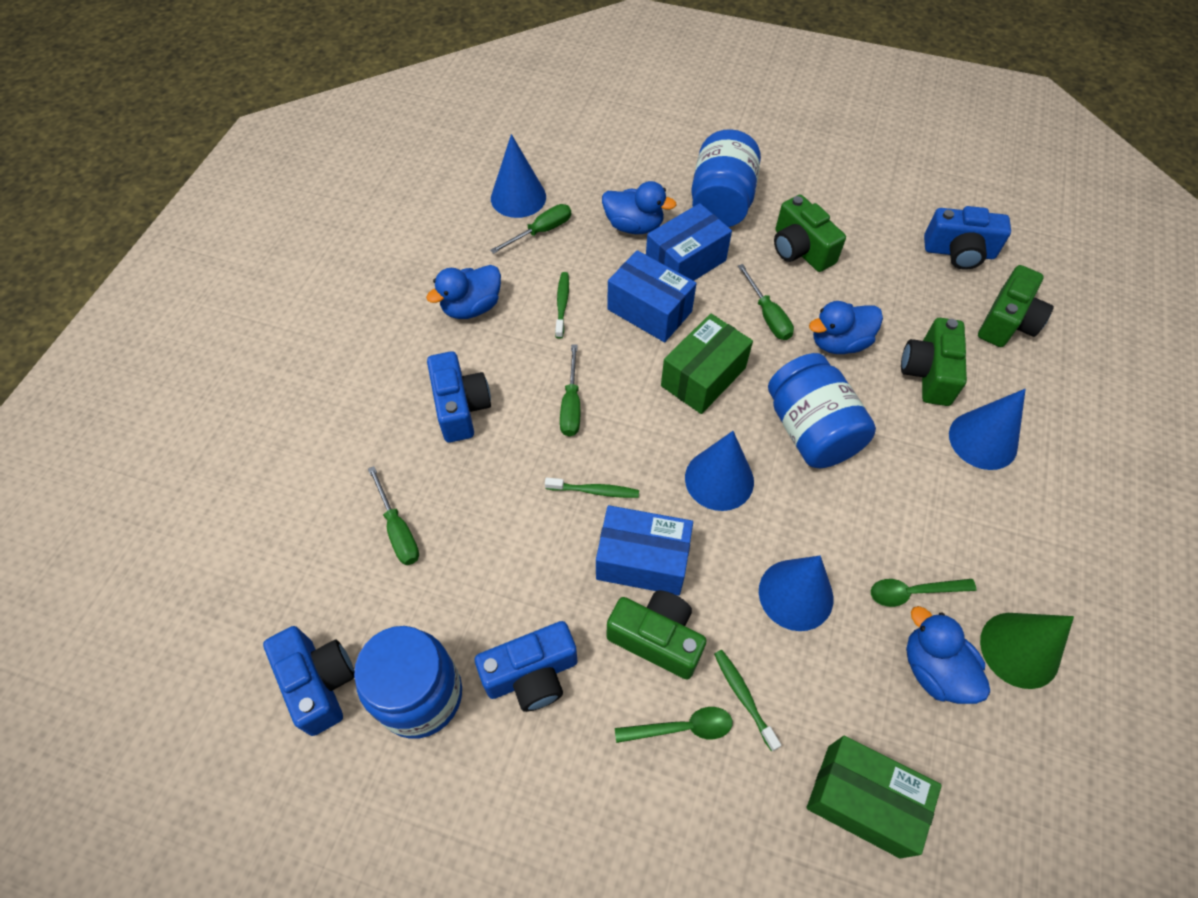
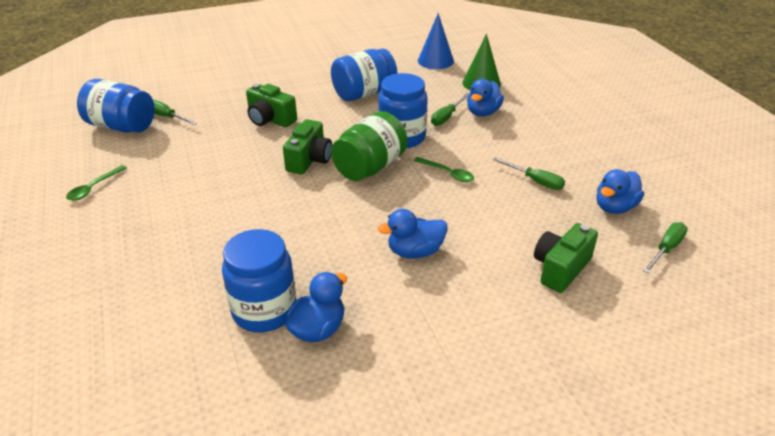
blue box: 3 -> 0
blue camera: 4 -> 0
blue cone: 4 -> 1
blue jar: 3 -> 4
green box: 2 -> 0
green camera: 4 -> 3
green jar: 0 -> 1
green toothbrush: 3 -> 0

